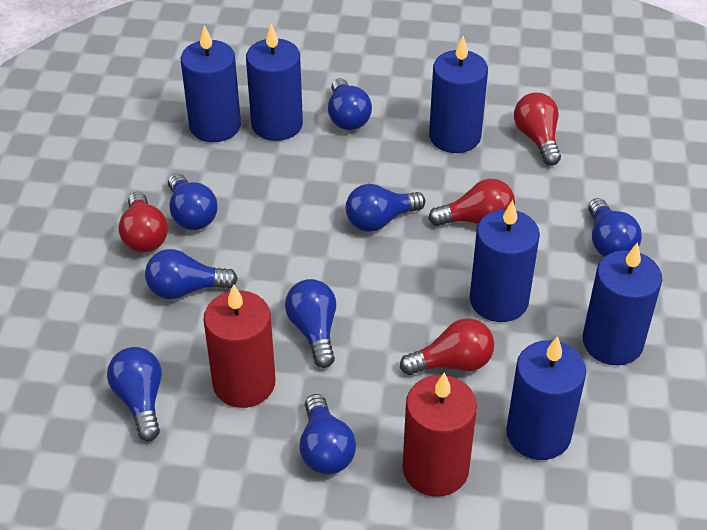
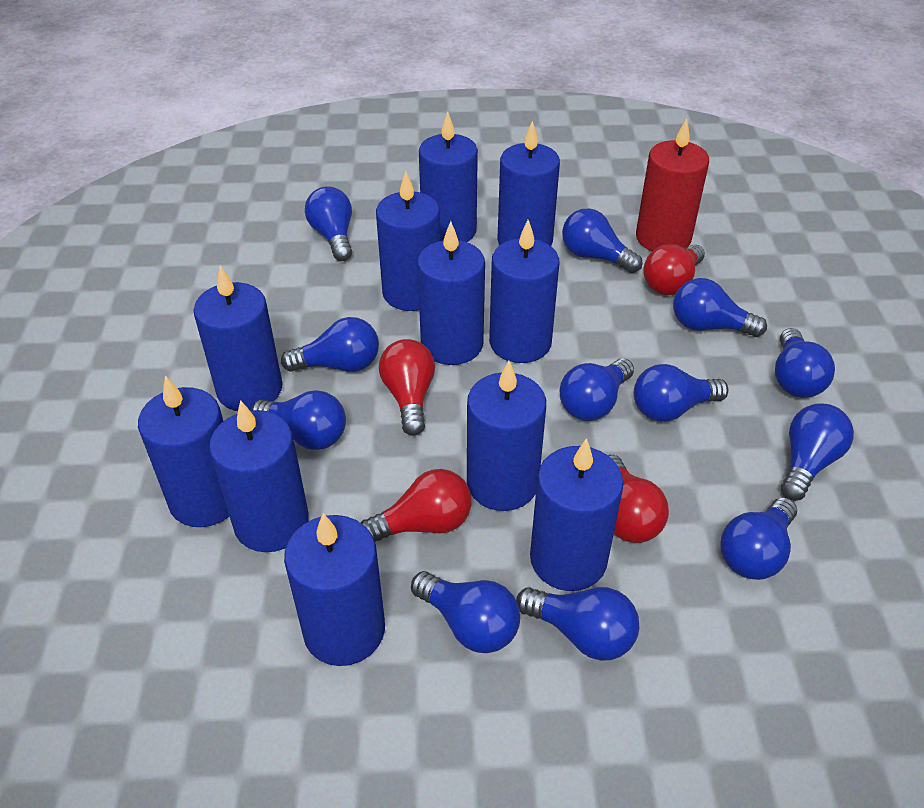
blue candle: 6 -> 11
blue light bulb: 8 -> 12
red candle: 2 -> 1

